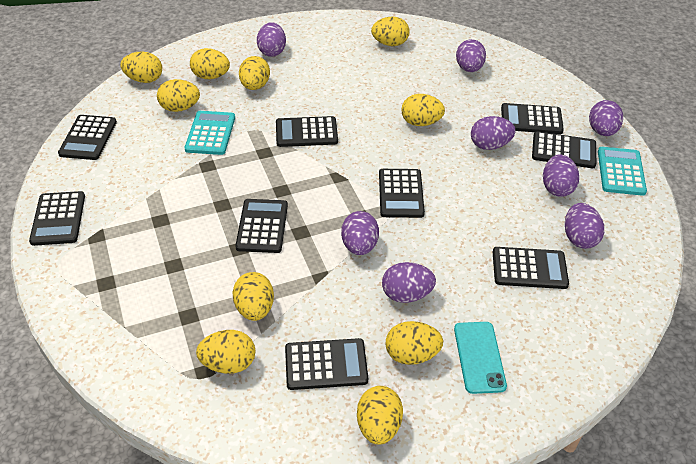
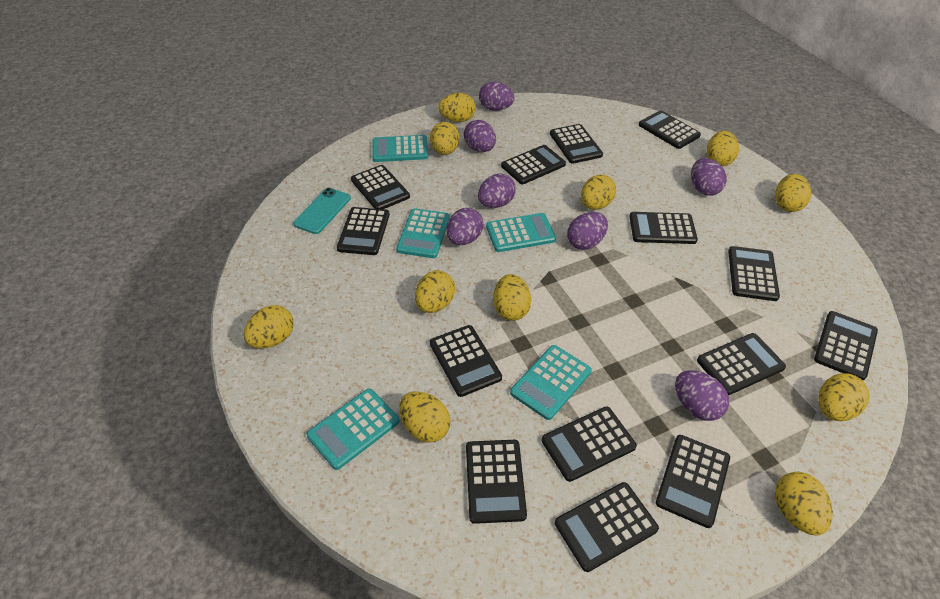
black calculator: 9 -> 14
purple egg: 8 -> 7
turquoise calculator: 2 -> 5
yellow egg: 10 -> 11

